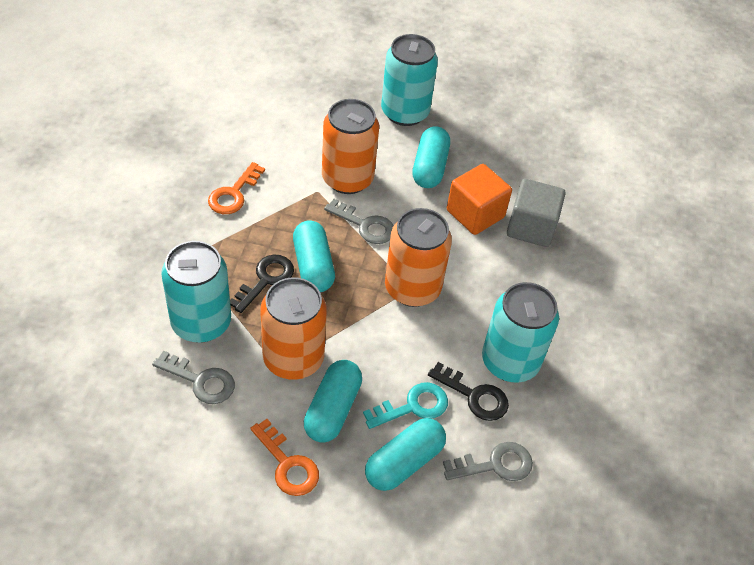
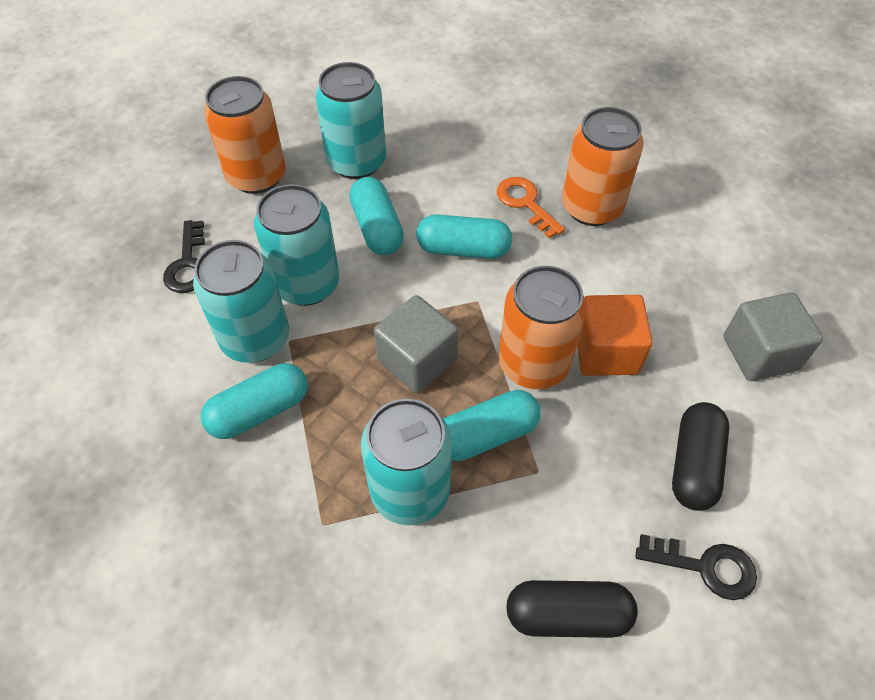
black capsule: 0 -> 2
grey cube: 1 -> 2
grey key: 3 -> 0
orange key: 2 -> 1
turquoise can: 3 -> 4
turquoise key: 1 -> 0

